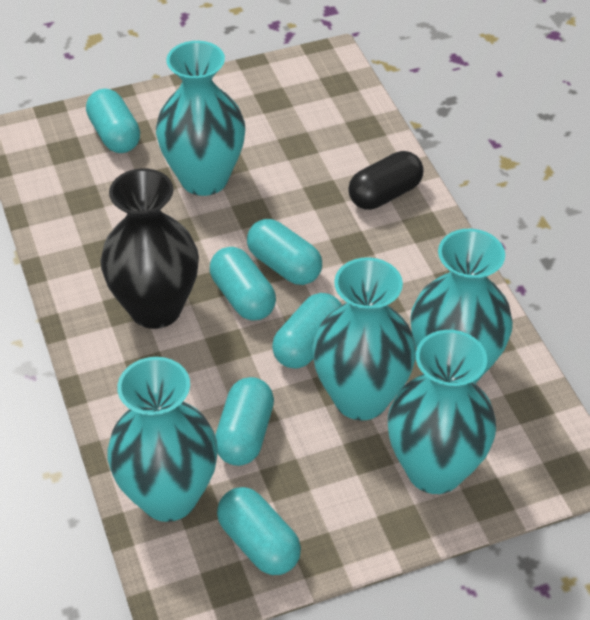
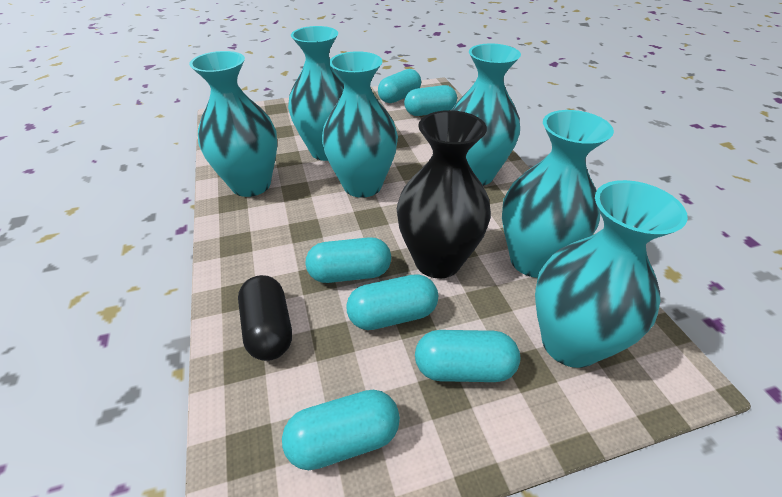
turquoise vase: 5 -> 6

